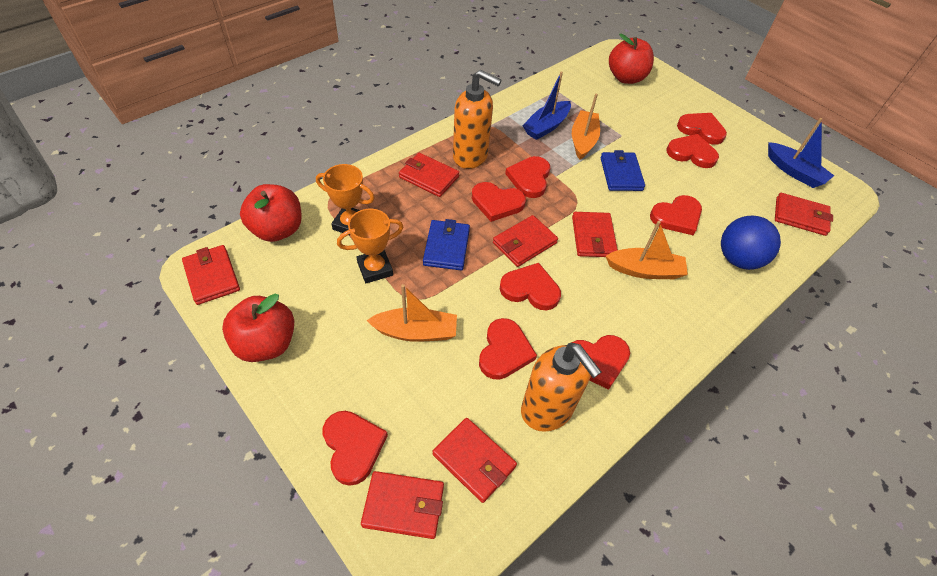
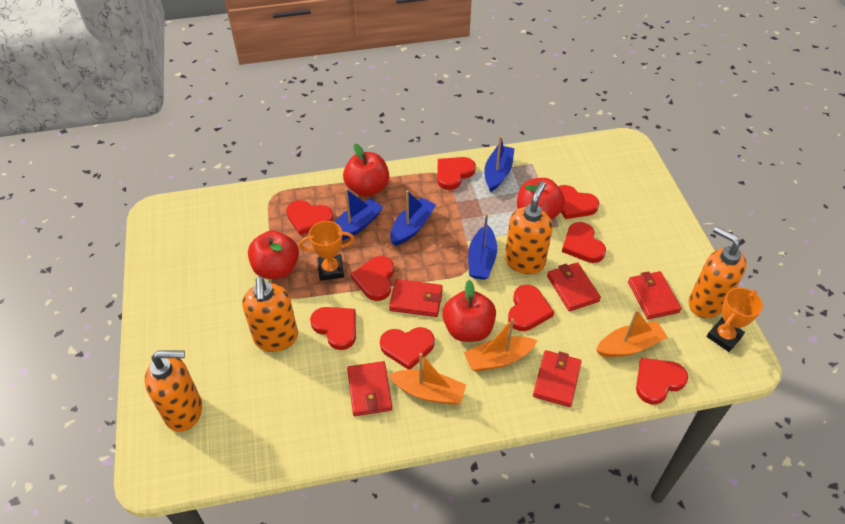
blue ball: 1 -> 0
blue boat: 2 -> 4
blue wallet: 2 -> 0
orange soap dispenser: 2 -> 4
red apple: 3 -> 4
red wallet: 7 -> 5

